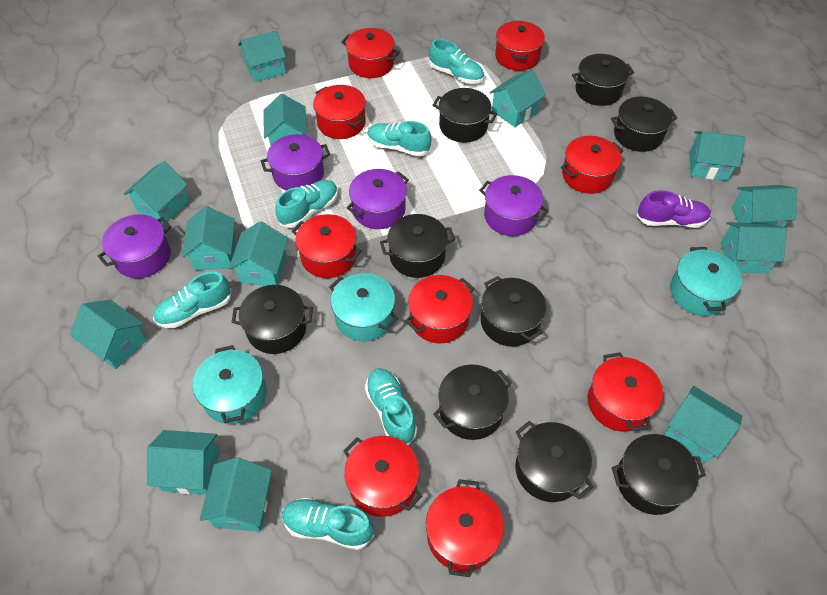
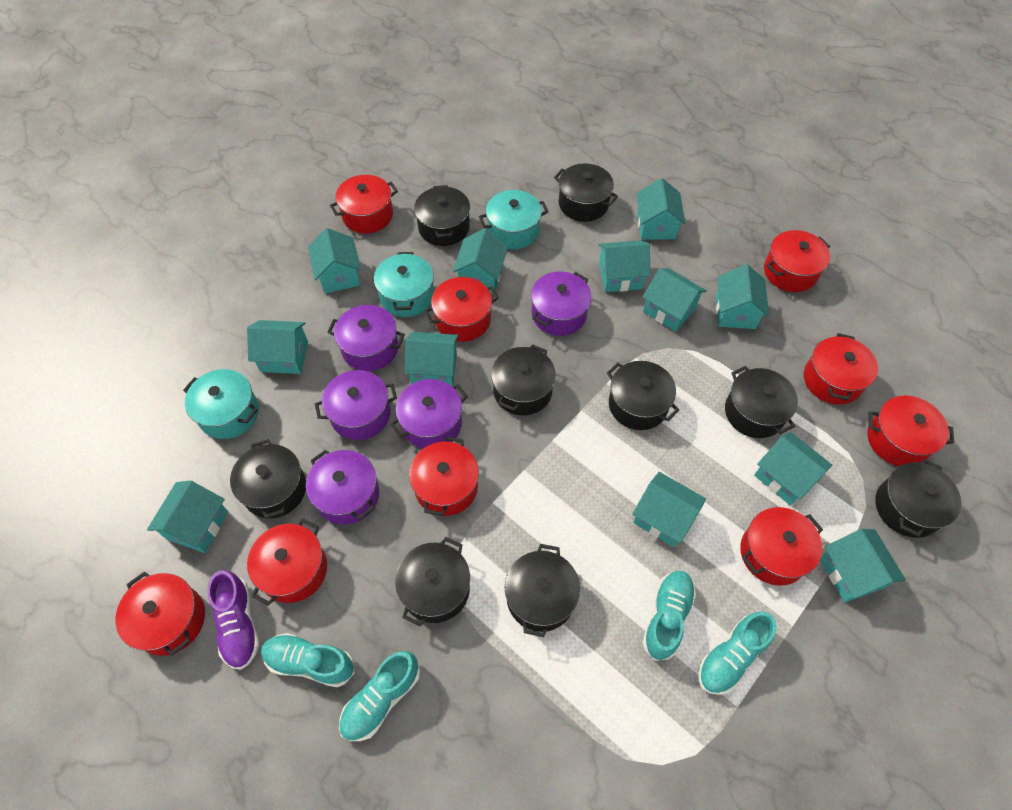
purple pot: 4 -> 5
turquoise house: 13 -> 12
turquoise shoe: 6 -> 4

